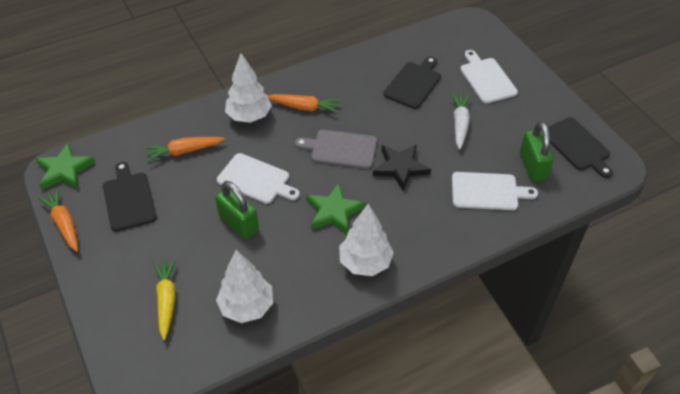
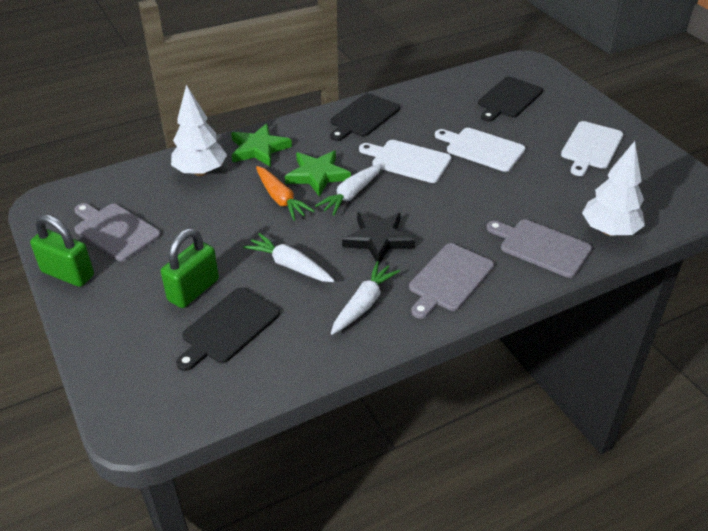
grey cutting board: 1 -> 3
orange carrot: 3 -> 1
white carrot: 1 -> 3
white tree: 3 -> 2
yellow carrot: 1 -> 0

